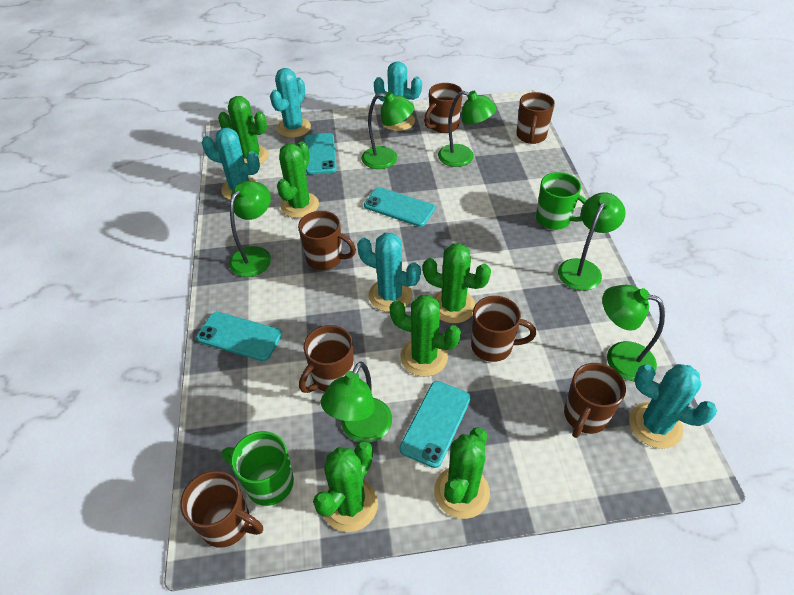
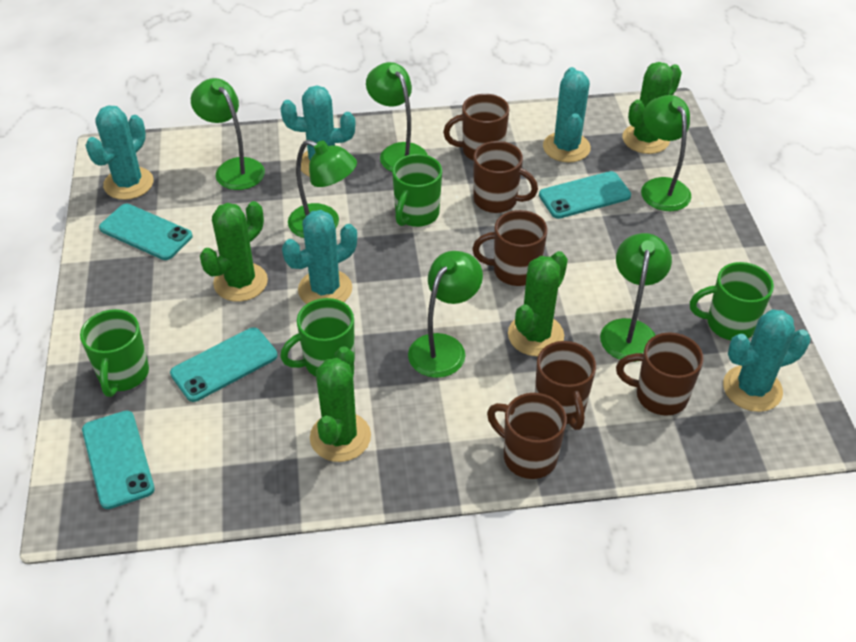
brown mug: 7 -> 6
green cactus: 6 -> 4
green mug: 2 -> 4

